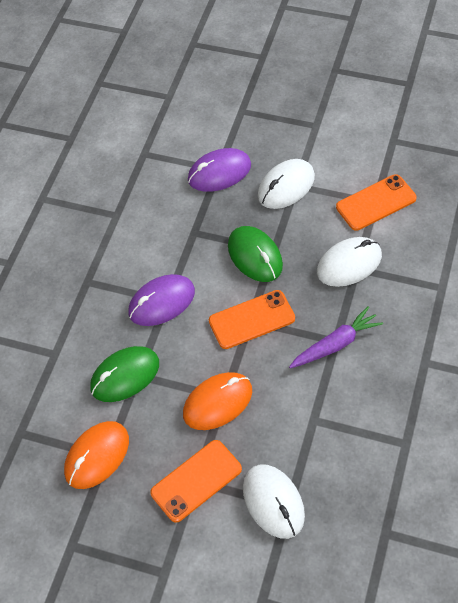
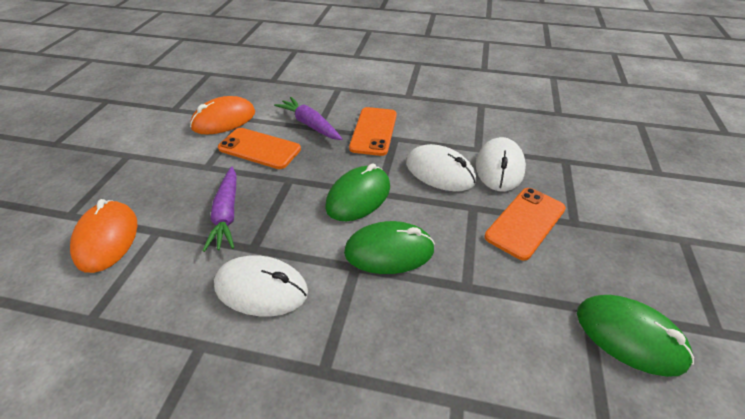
green mouse: 2 -> 3
purple carrot: 1 -> 2
purple mouse: 2 -> 0

